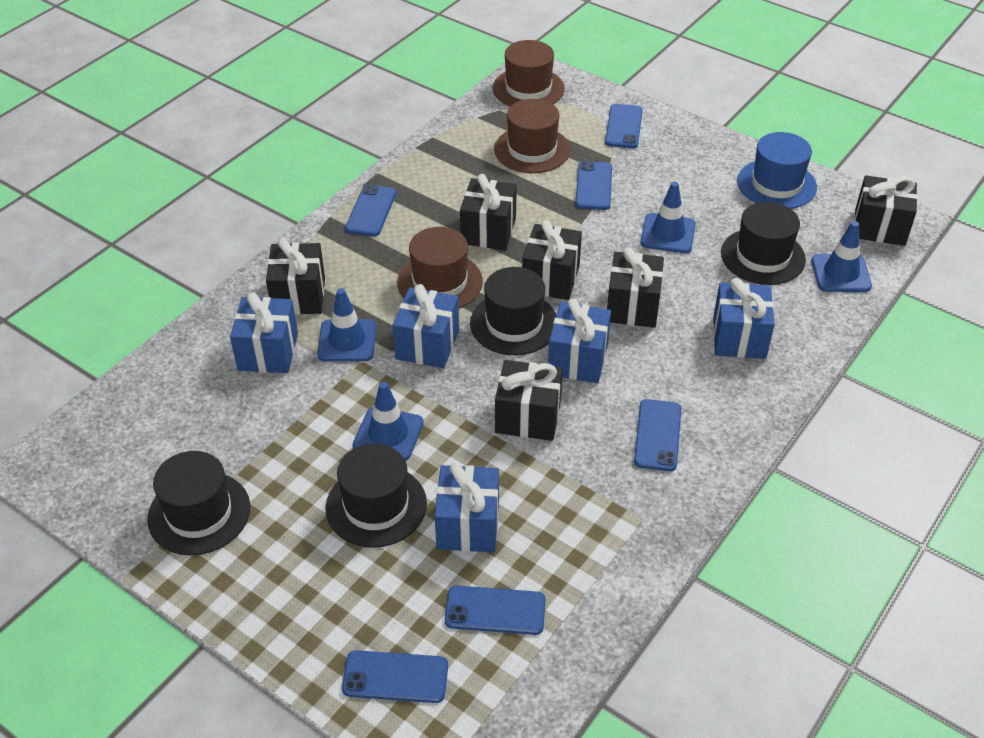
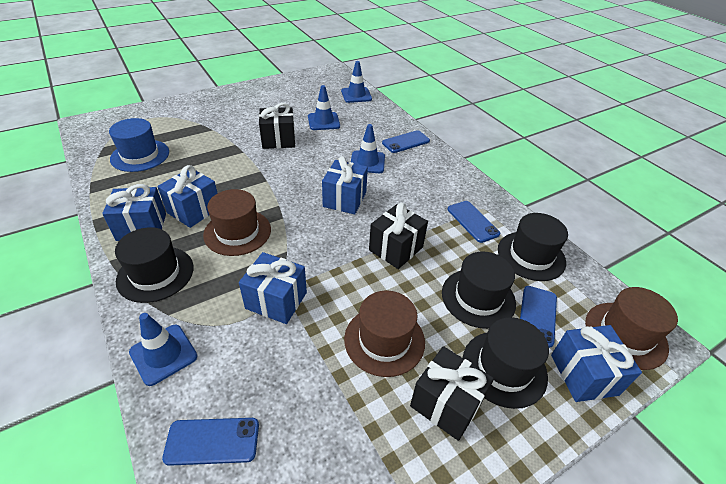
black gift: 6 -> 3
blue phone: 6 -> 4

